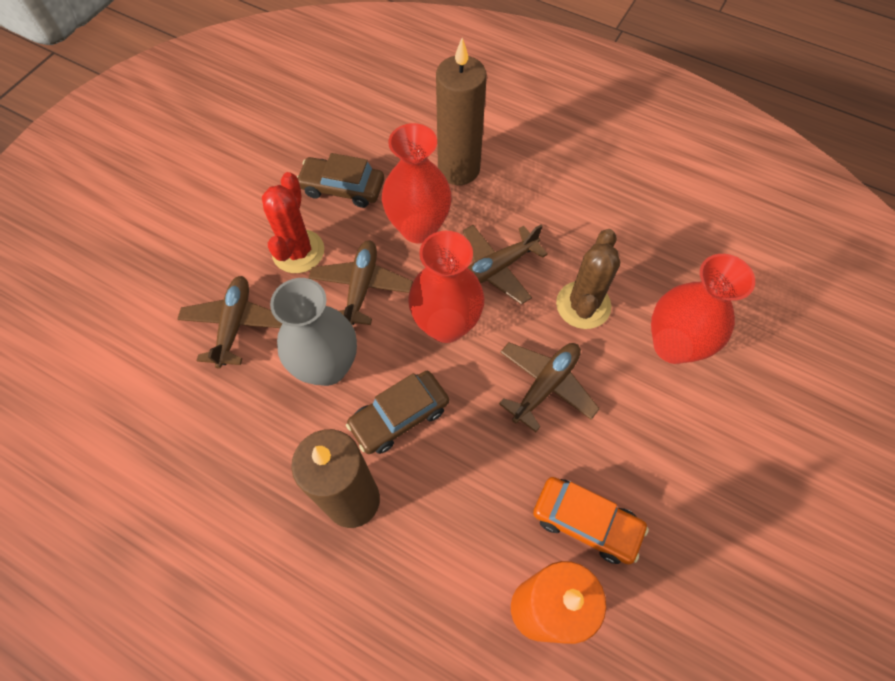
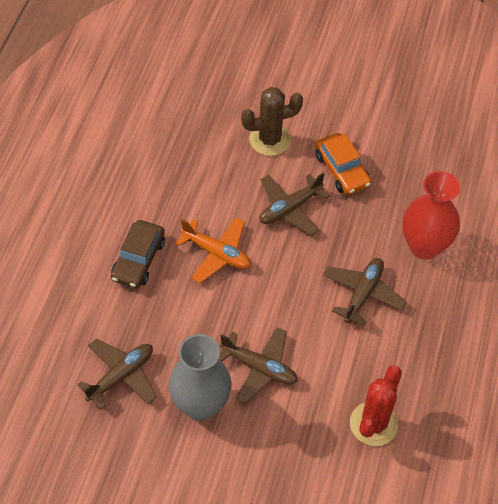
brown candle: 2 -> 0
brown car: 2 -> 1
orange candle: 1 -> 0
orange plane: 0 -> 1
red vase: 3 -> 1

